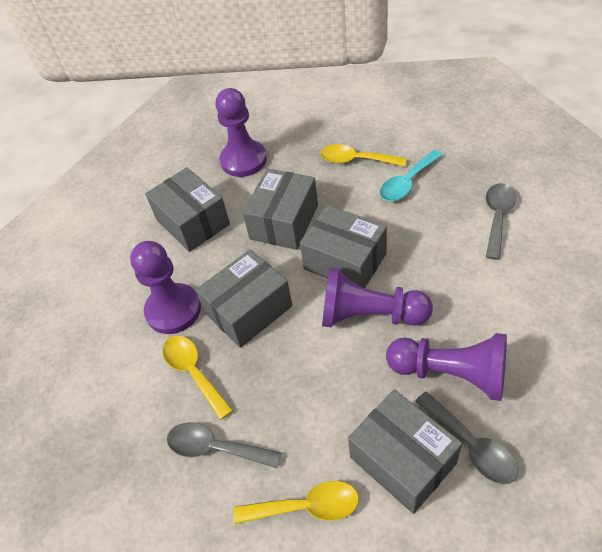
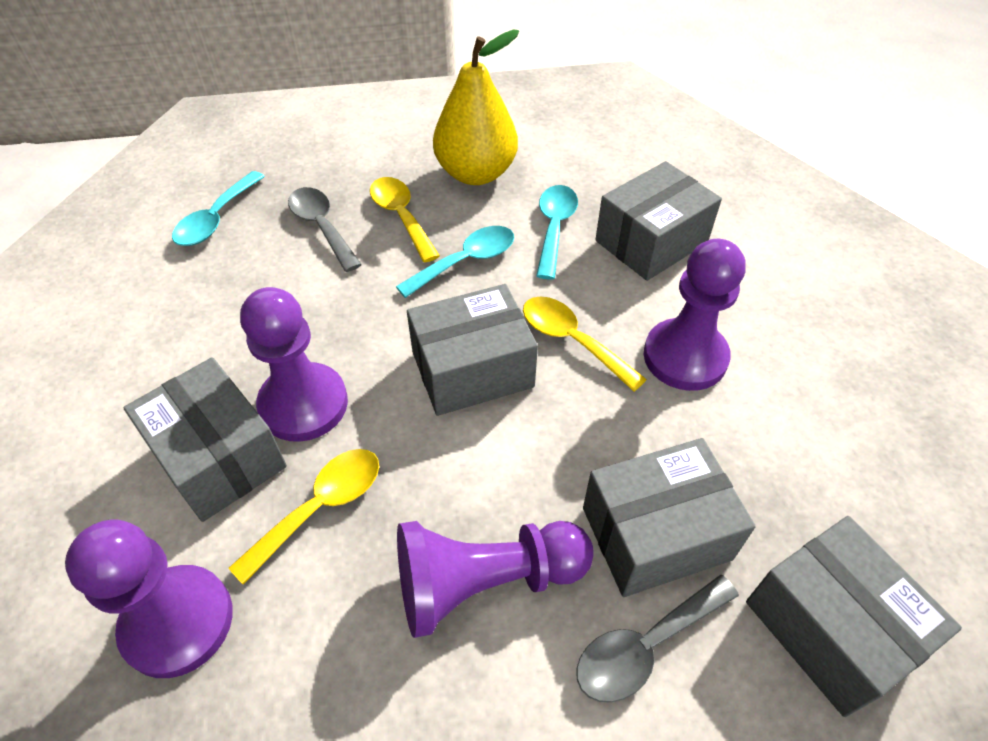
grey spoon: 3 -> 2
turquoise spoon: 1 -> 3
yellow pear: 0 -> 1

